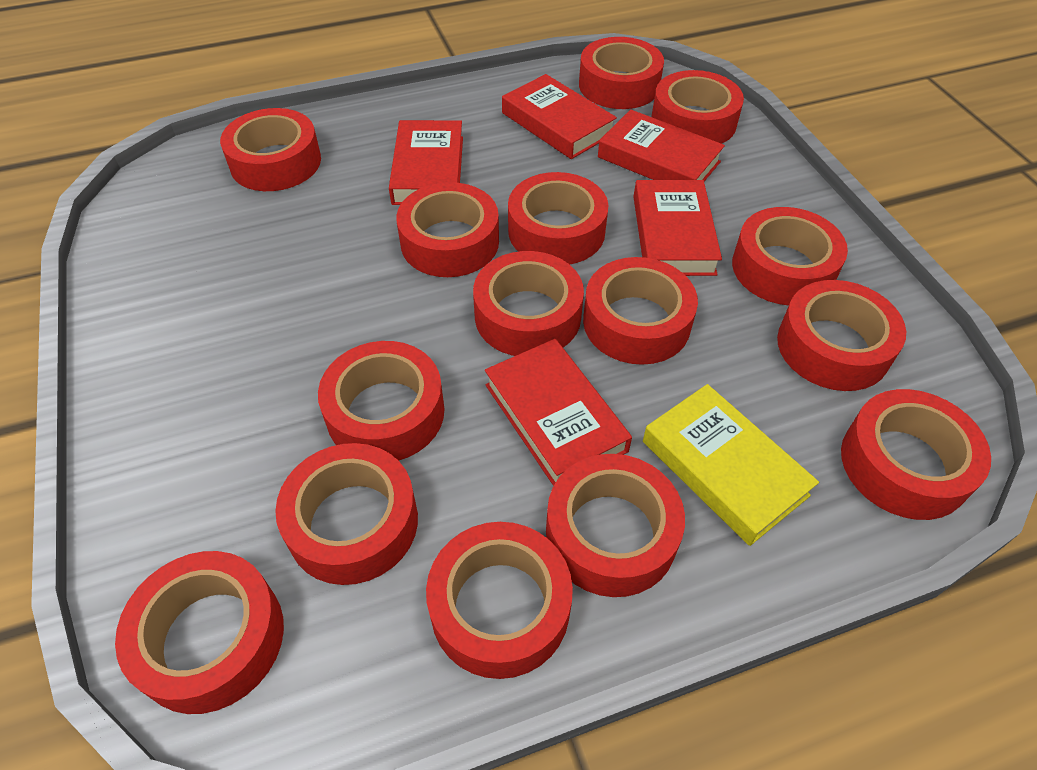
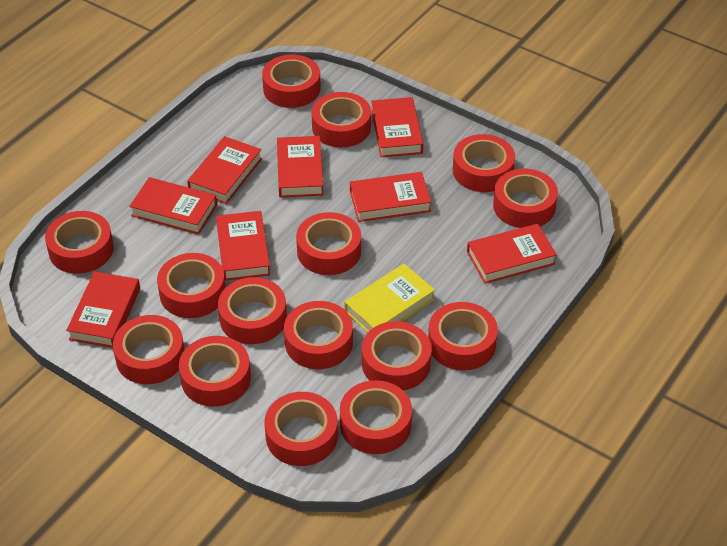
red book: 5 -> 8

